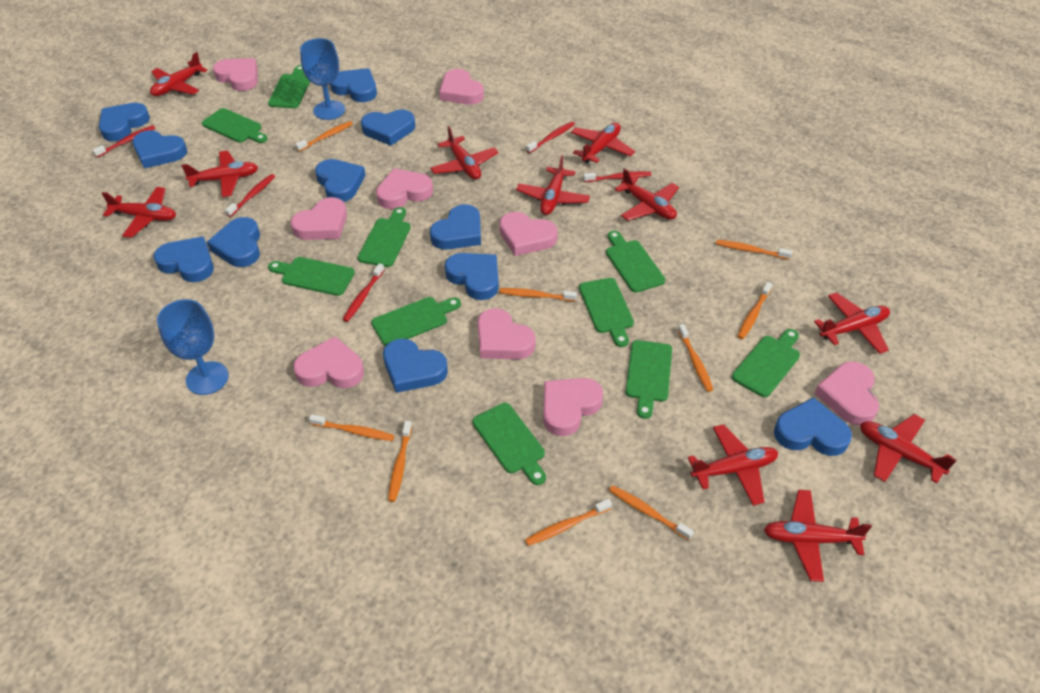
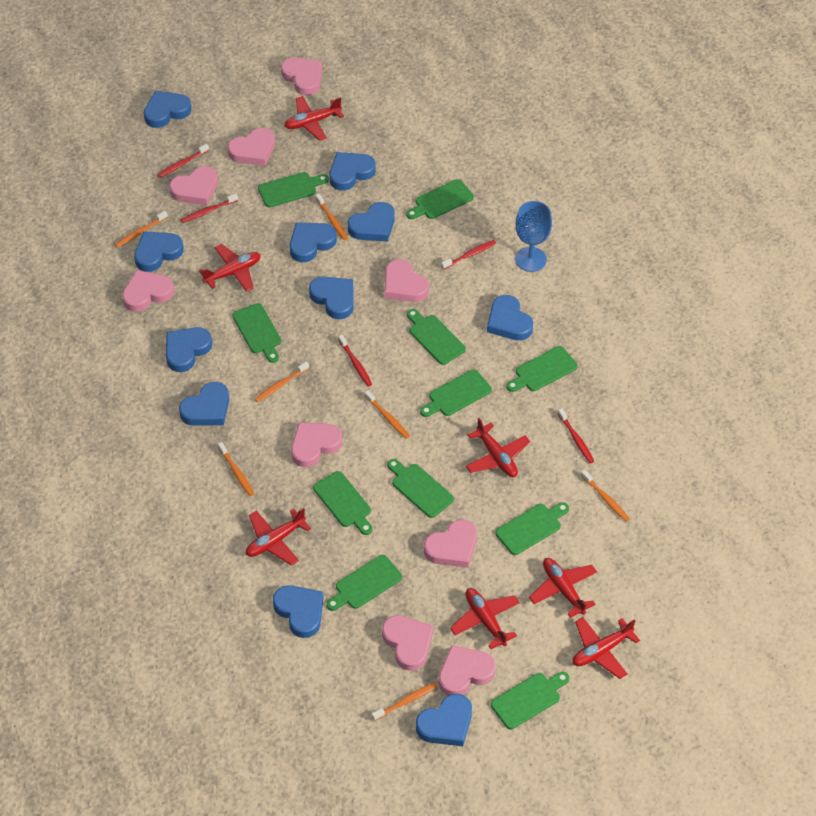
blue goblet: 2 -> 1
green cutting board: 10 -> 11
orange toothbrush: 9 -> 7
red plane: 11 -> 7

